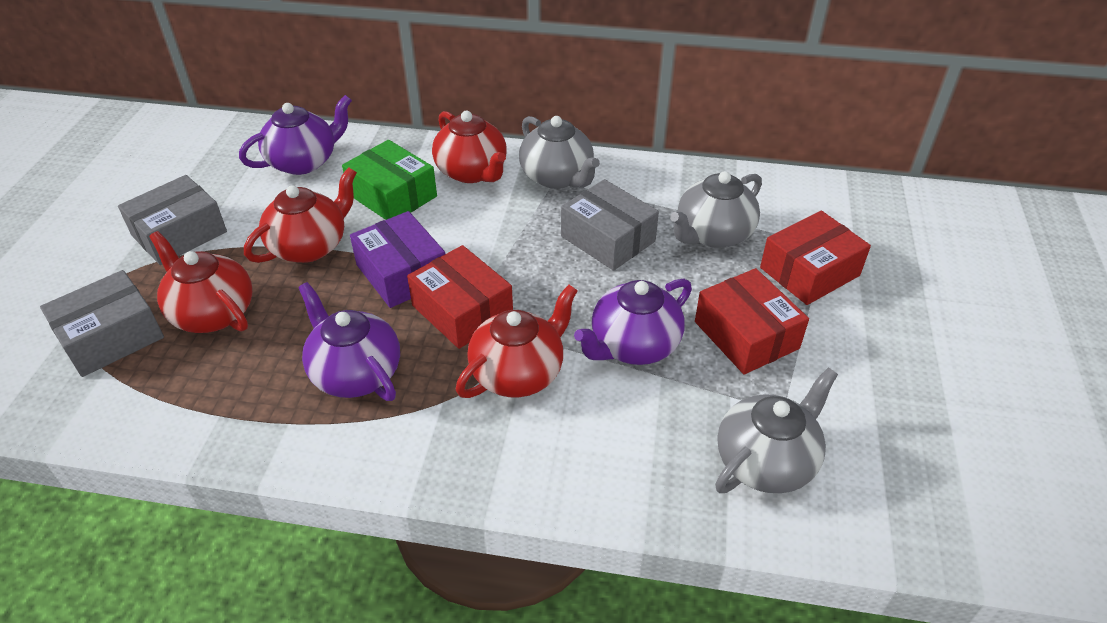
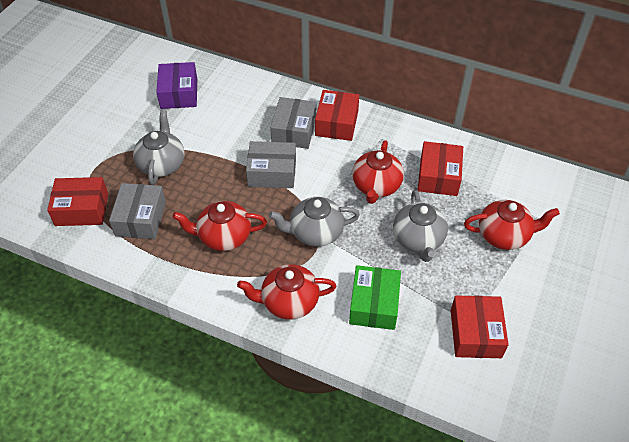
purple teapot: 3 -> 0
red box: 3 -> 4

